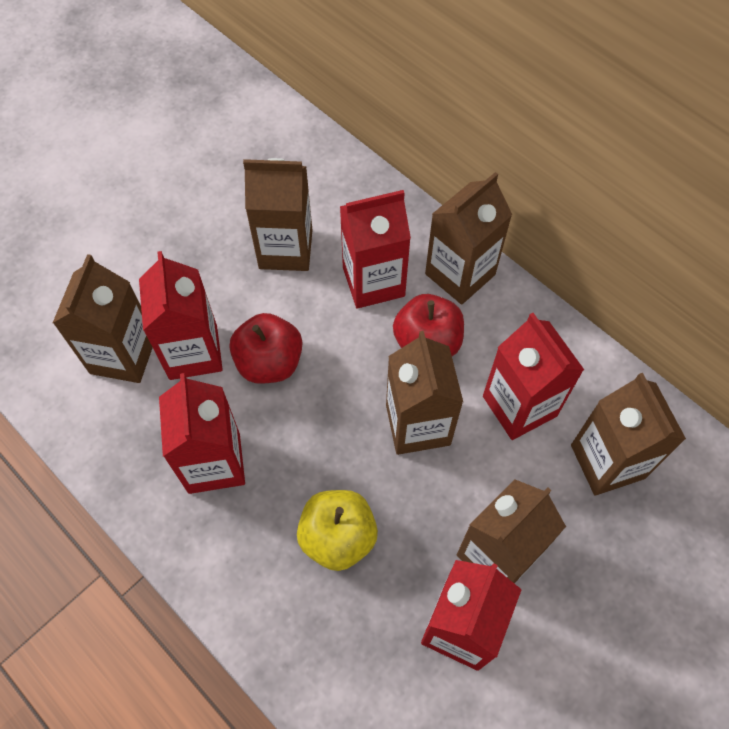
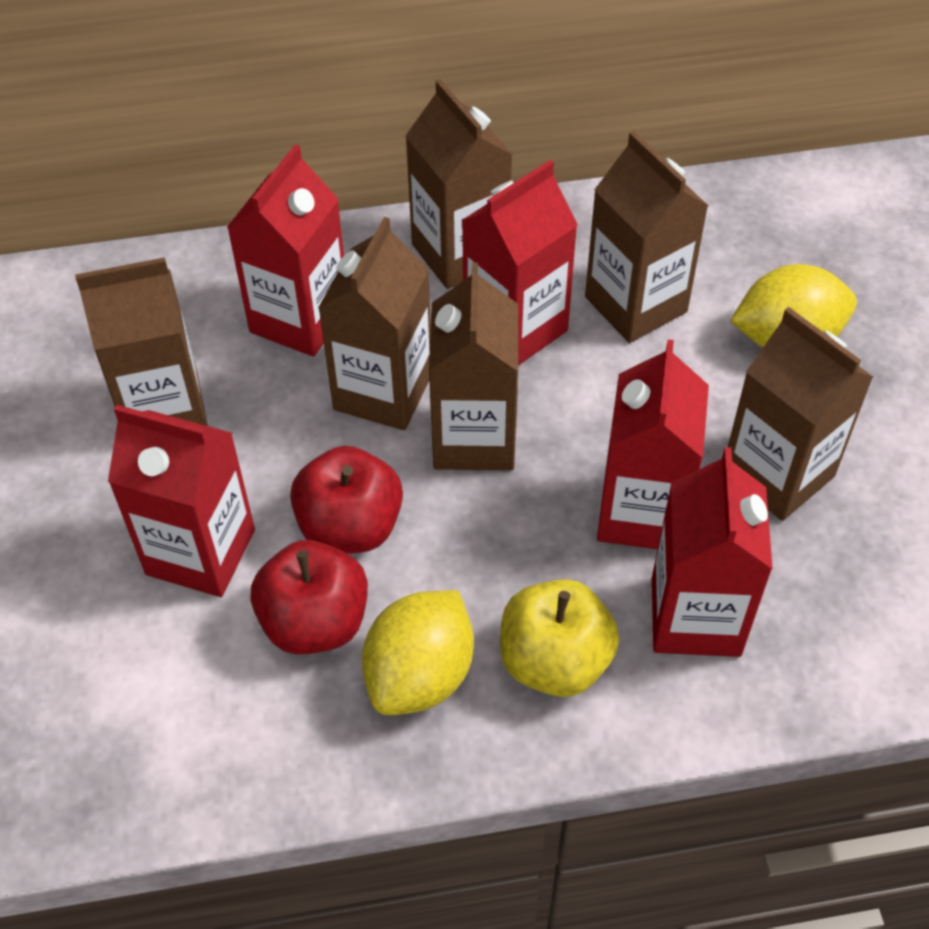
yellow lemon: 0 -> 2

